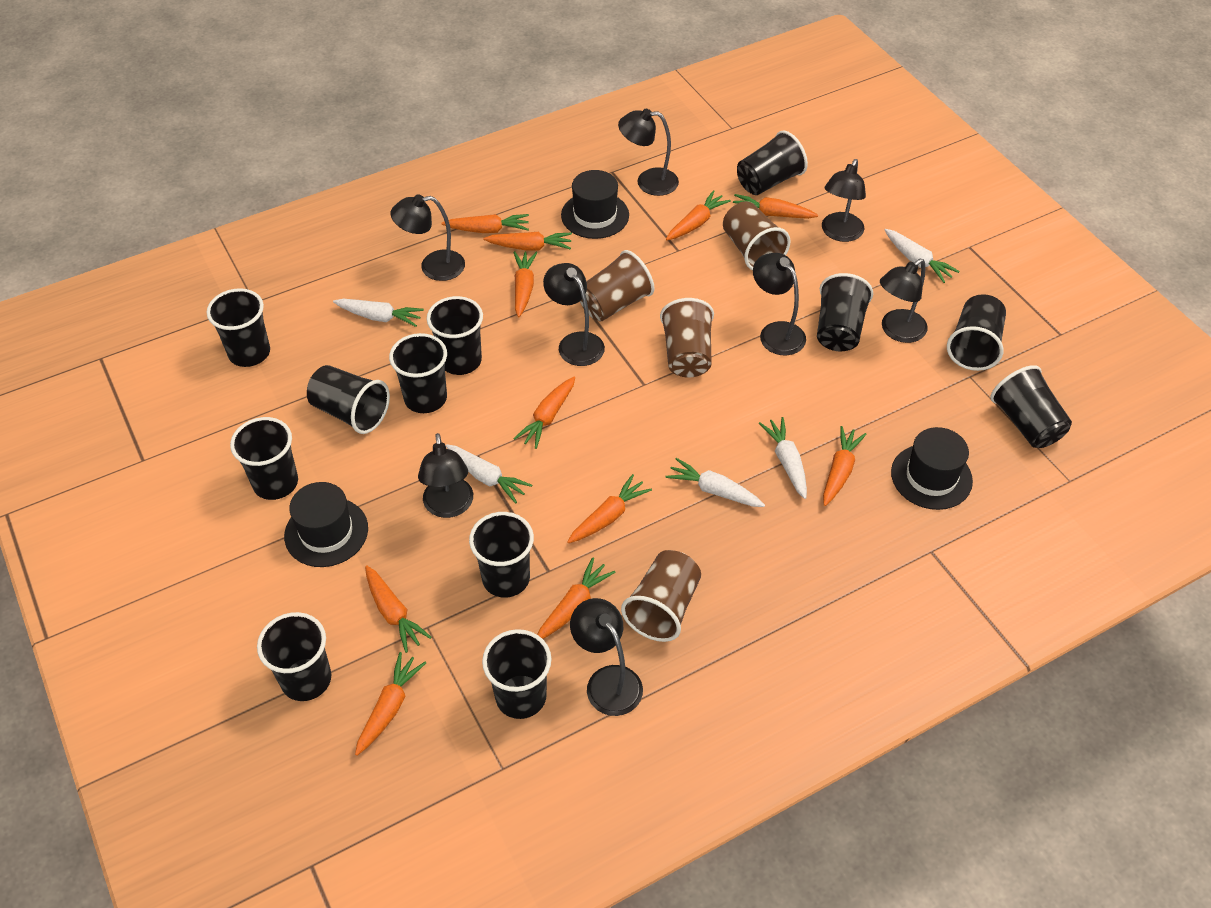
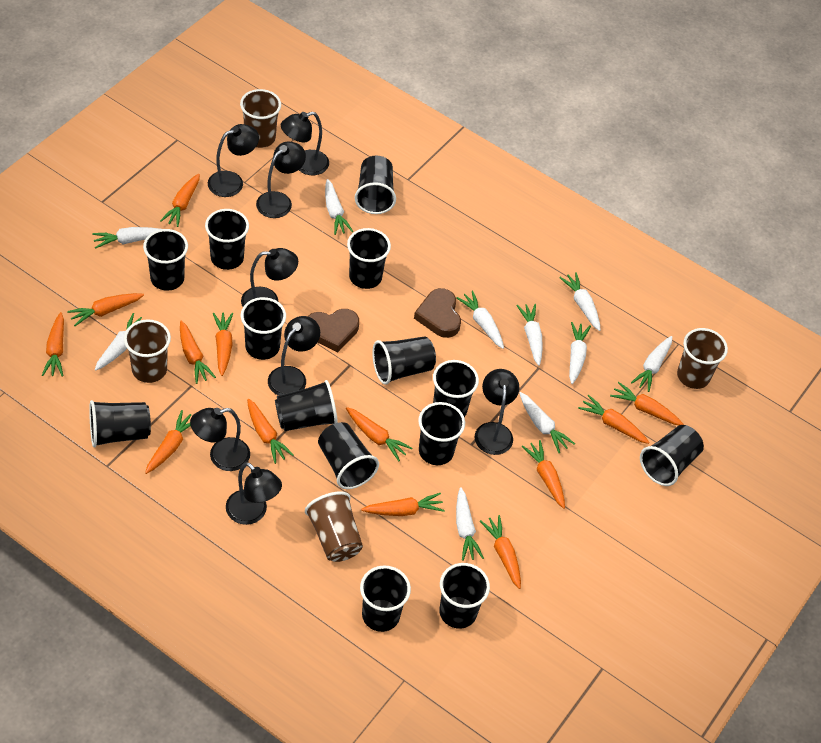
black cup: 12 -> 14
black hat: 3 -> 0
brown heart: 0 -> 2
orange carrot: 11 -> 13
white carrot: 5 -> 10

